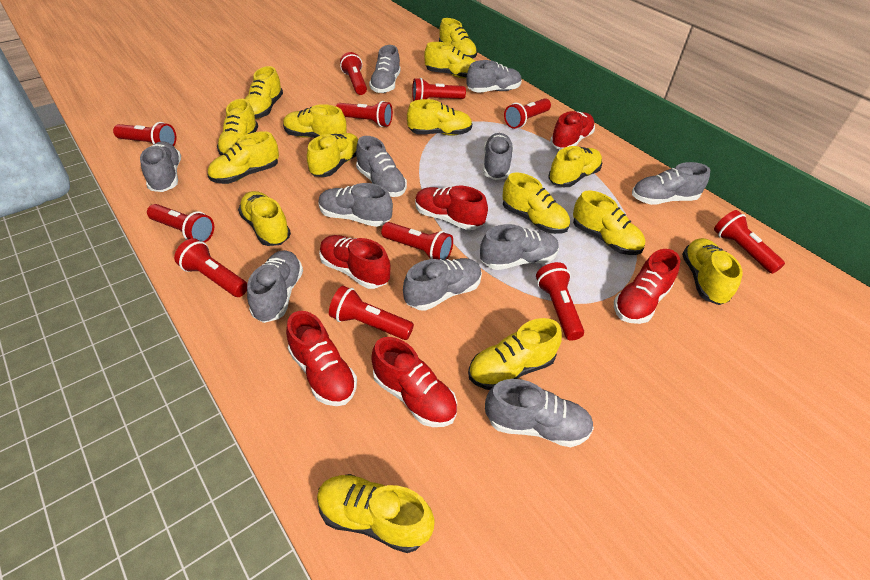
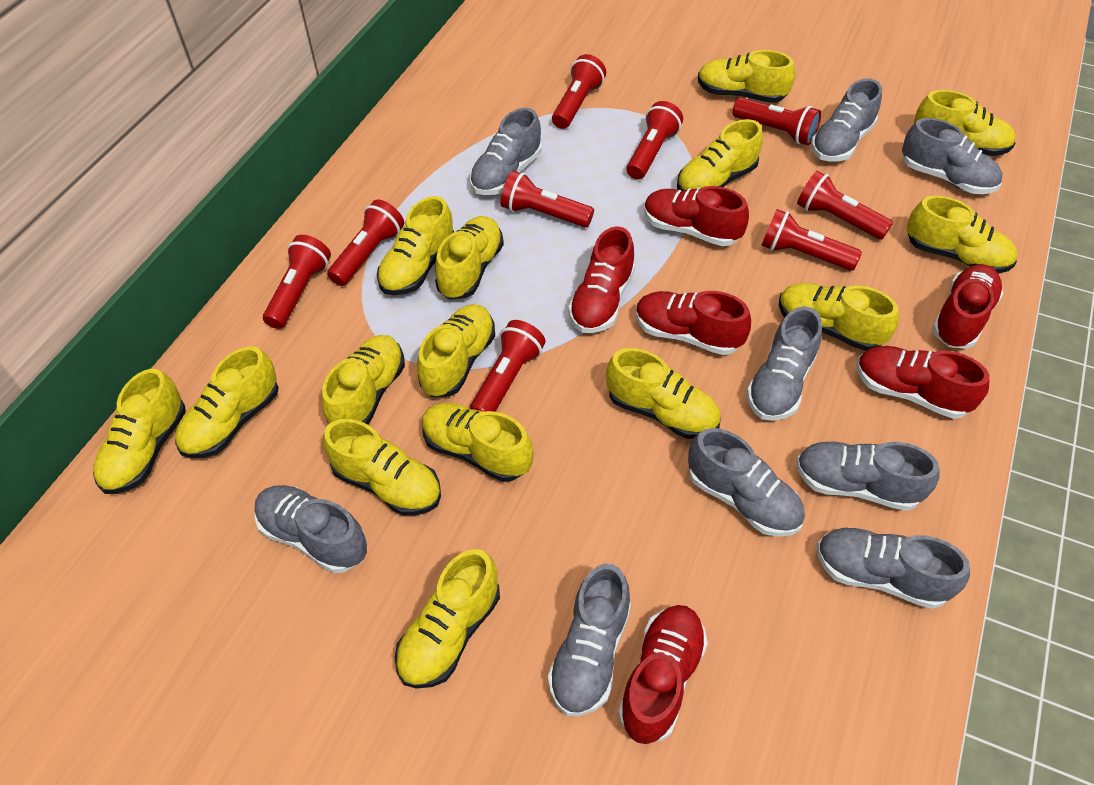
grey shoe: 11 -> 9
red flashlight: 11 -> 9

